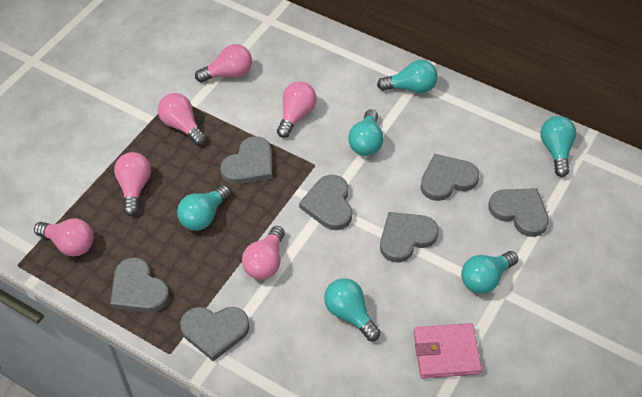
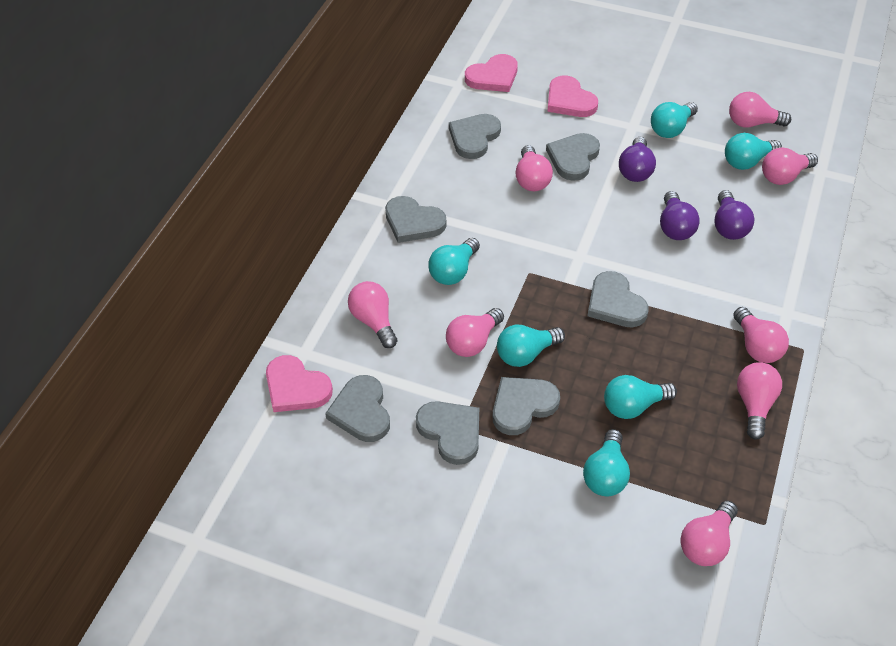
pink heart: 0 -> 3
pink light bulb: 6 -> 8
pink wallet: 1 -> 0
purple light bulb: 0 -> 3

